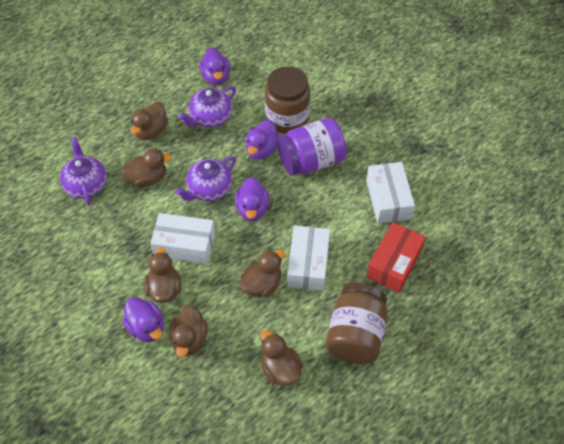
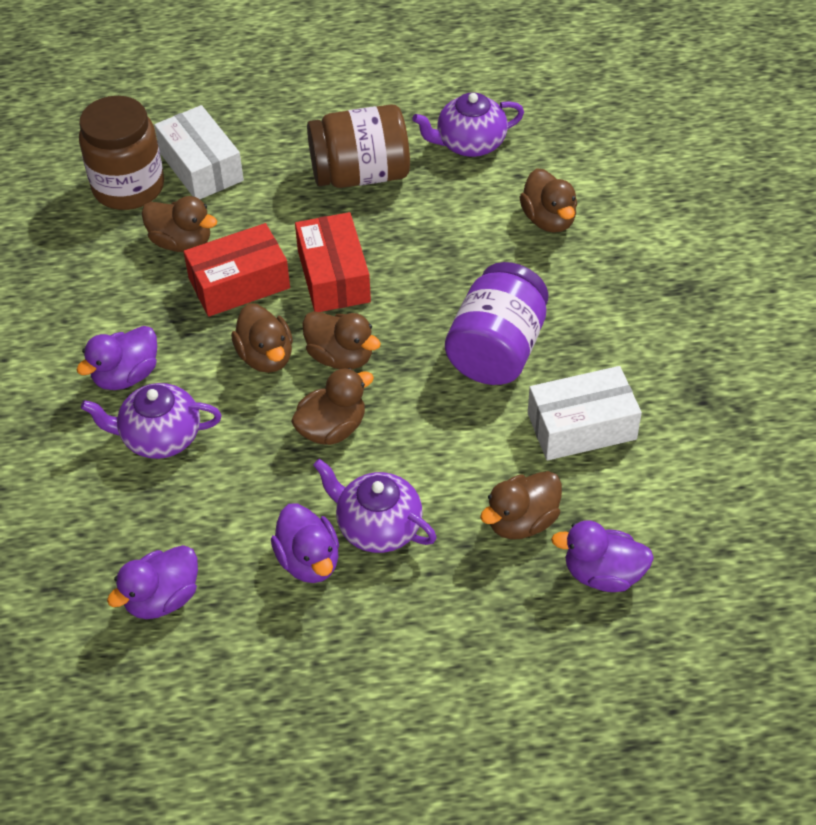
red box: 1 -> 2
white box: 3 -> 2

